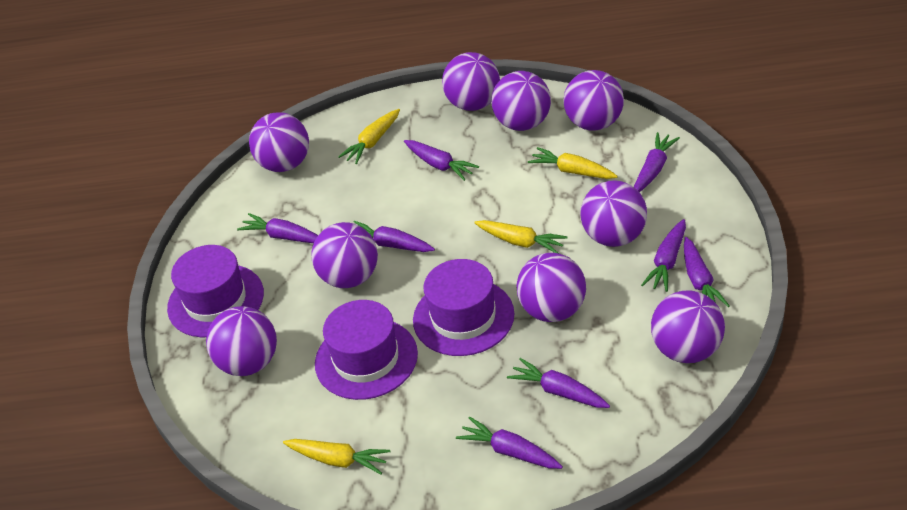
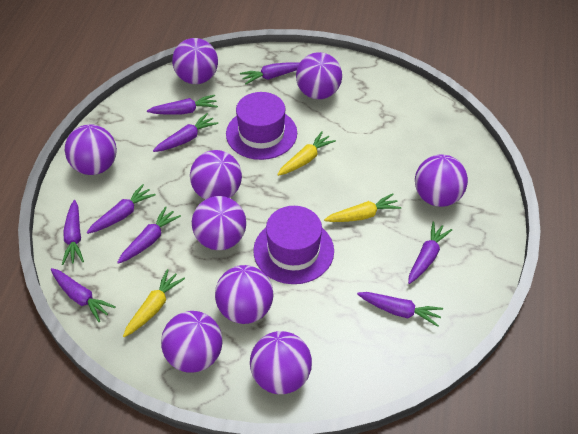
purple carrot: 8 -> 9
purple hat: 3 -> 2
yellow carrot: 4 -> 3

